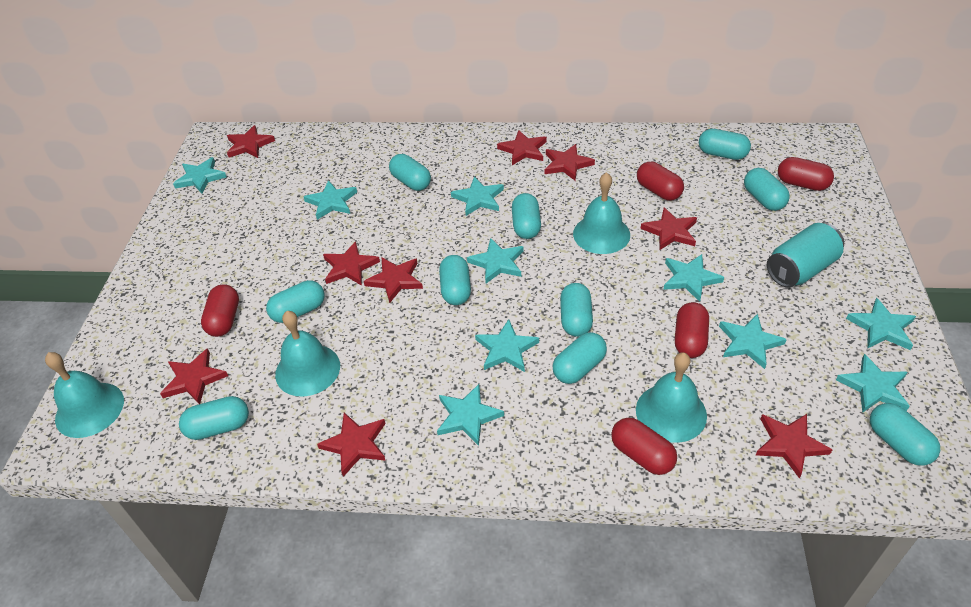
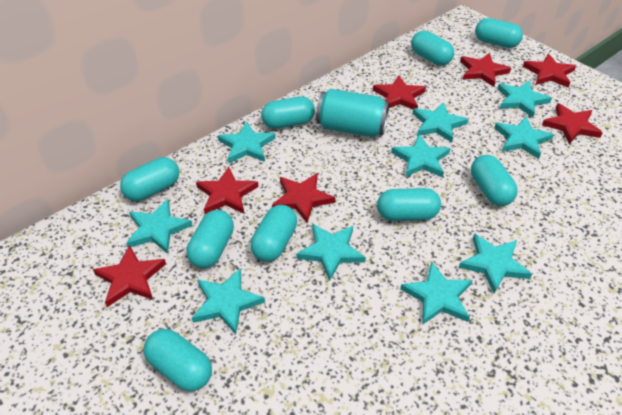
red capsule: 5 -> 0
red star: 9 -> 7
turquoise bell: 4 -> 0
turquoise capsule: 10 -> 9

